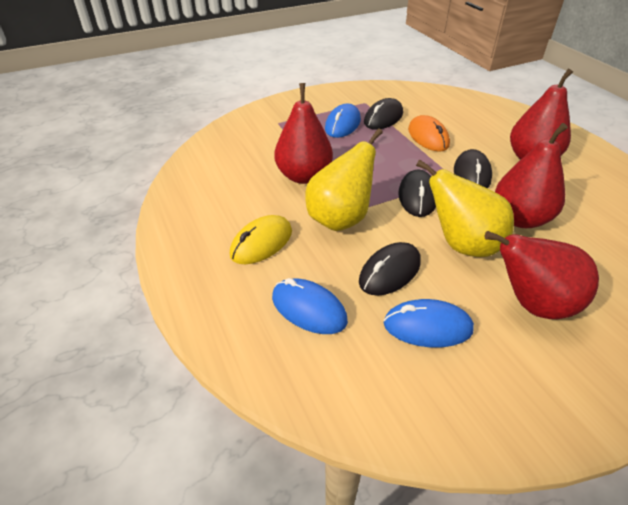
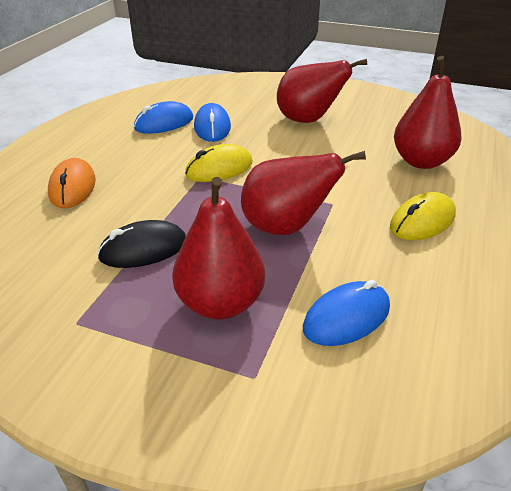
black mouse: 4 -> 1
yellow mouse: 1 -> 2
yellow pear: 2 -> 0

